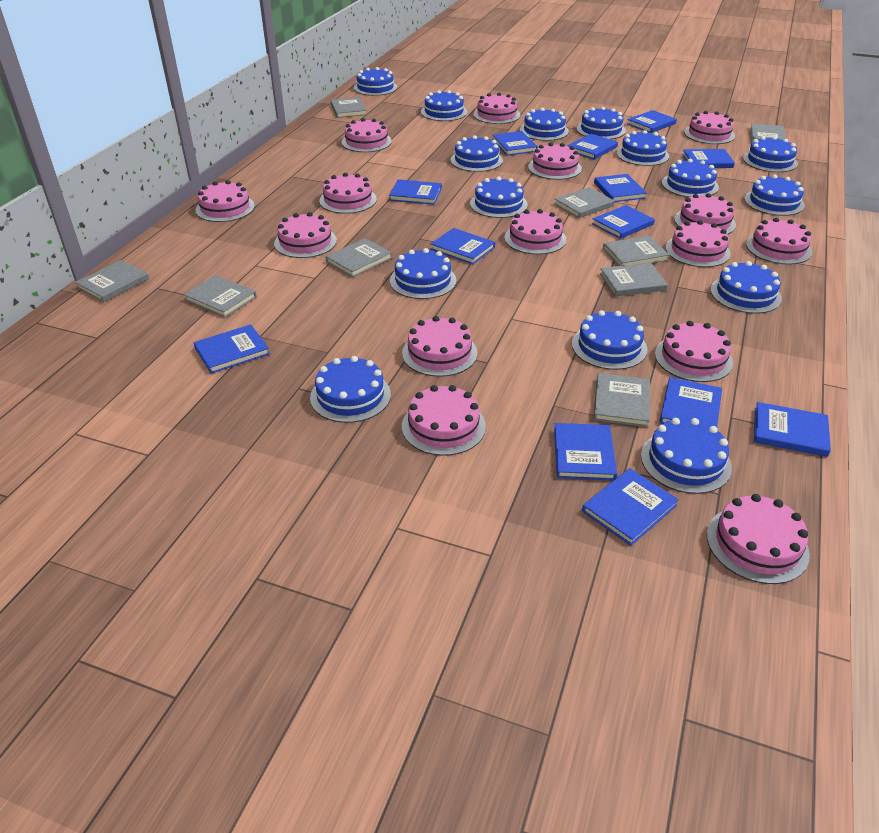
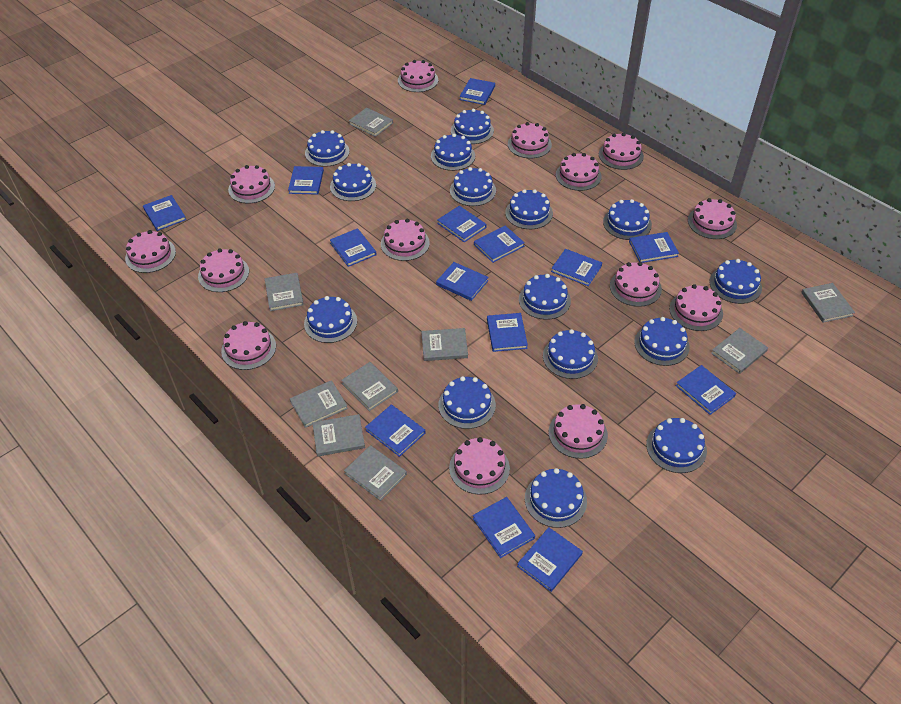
blue book: 13 -> 14
pink cake: 15 -> 14

